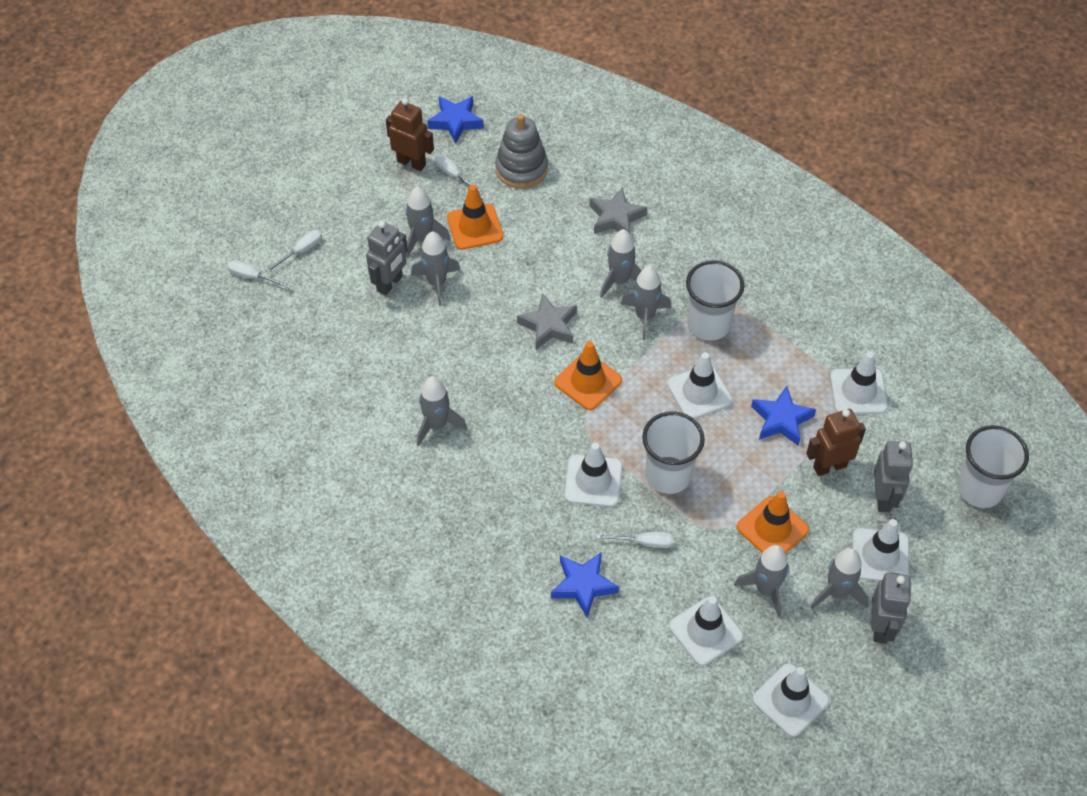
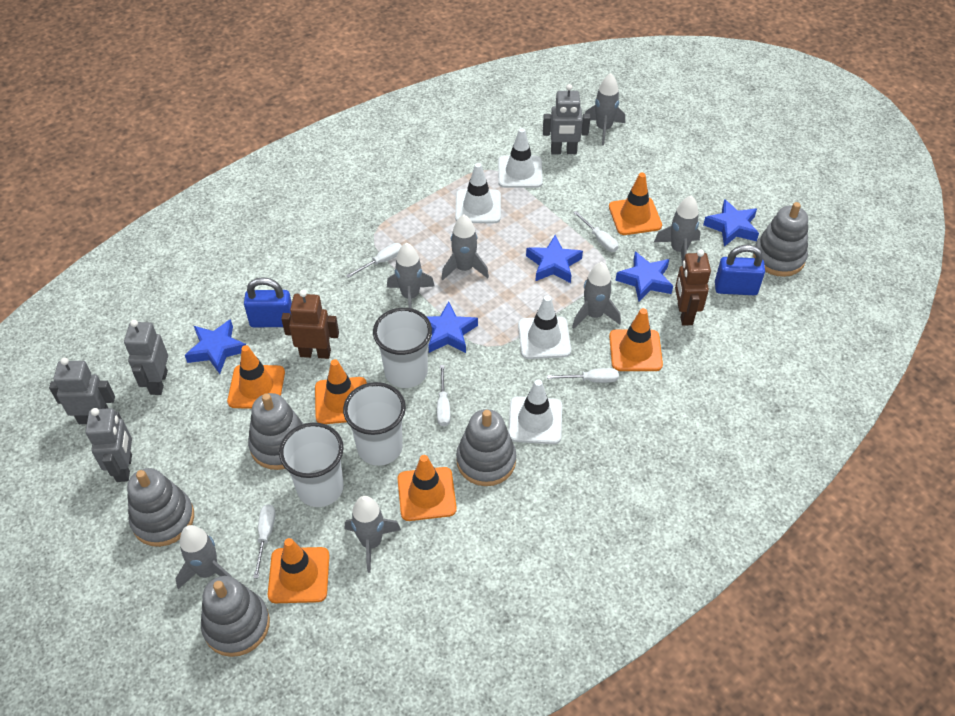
blue padlock: 0 -> 2
blue star: 3 -> 5
grey robot: 3 -> 4
grey stacking toy: 1 -> 5
grey star: 2 -> 0
orange traffic cone: 3 -> 6
white screwdriver: 4 -> 5
white traffic cone: 6 -> 4

